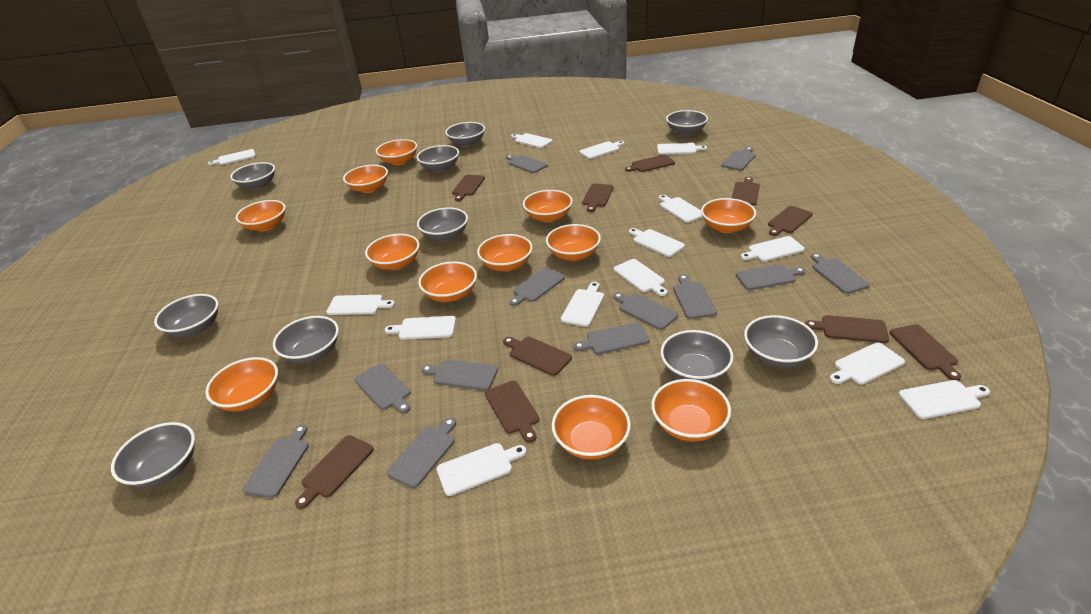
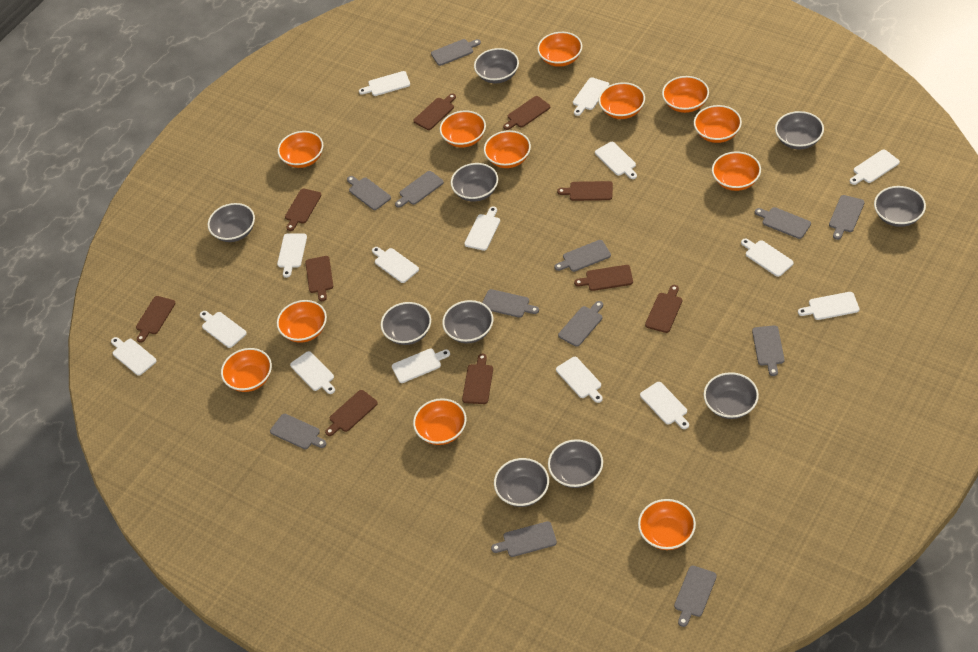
white cutting board: 14 -> 15

